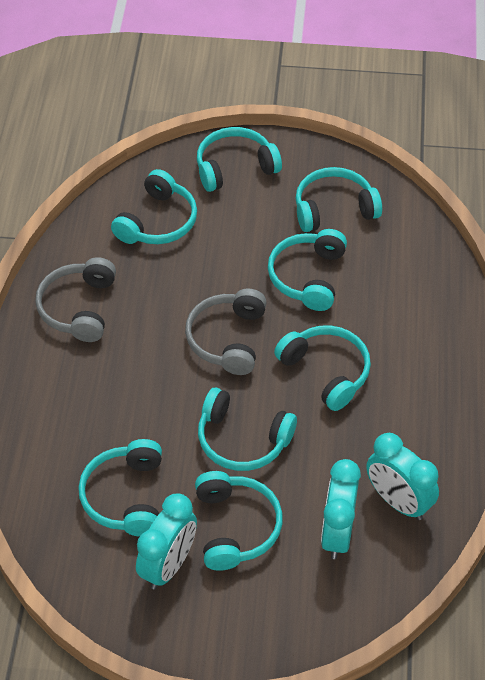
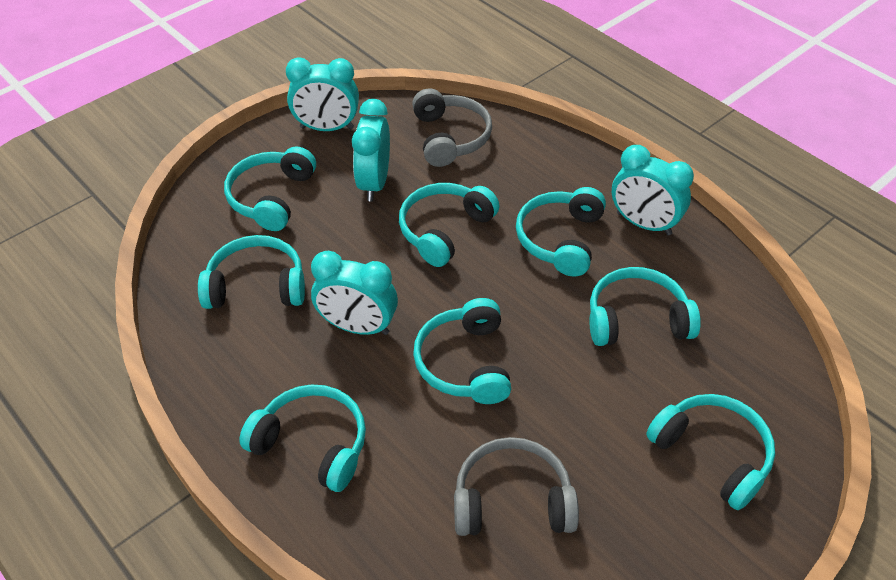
turquoise clock: 3 -> 4

